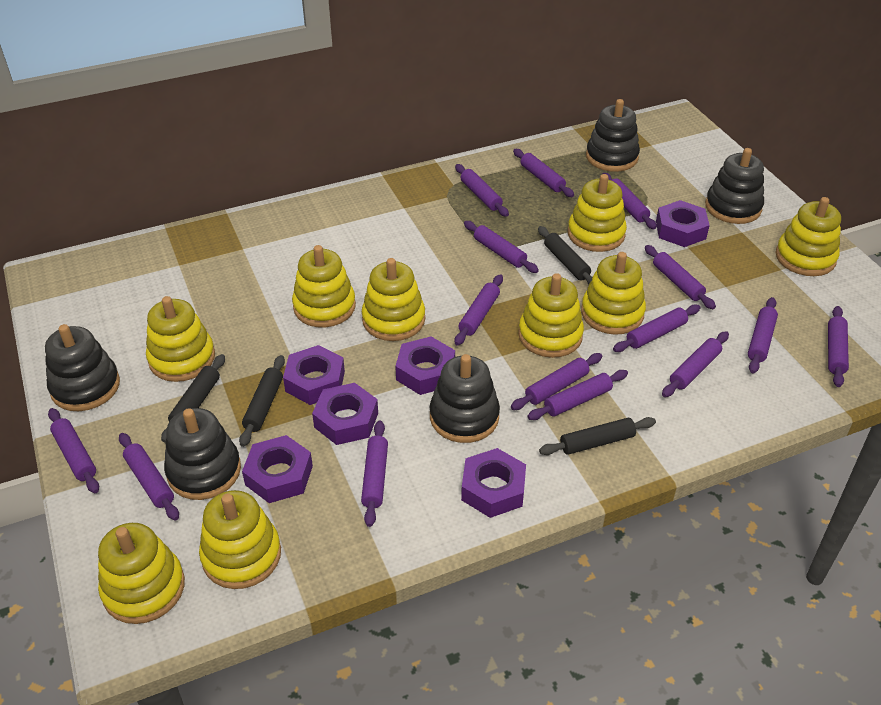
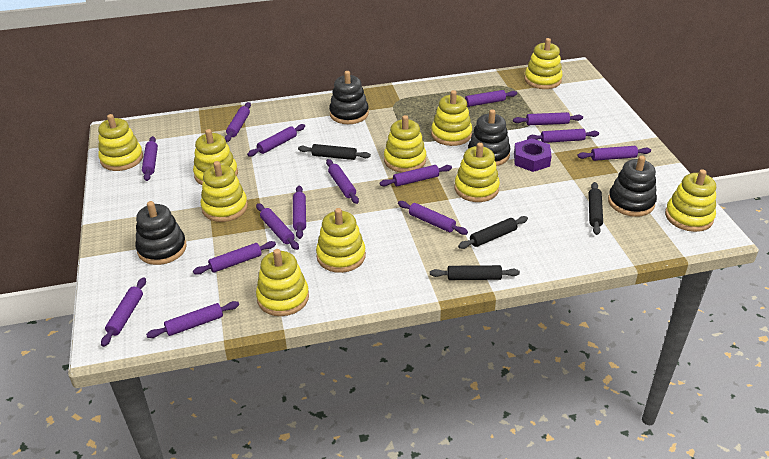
black stacking toy: 5 -> 4
purple nut: 6 -> 1
yellow stacking toy: 9 -> 10

